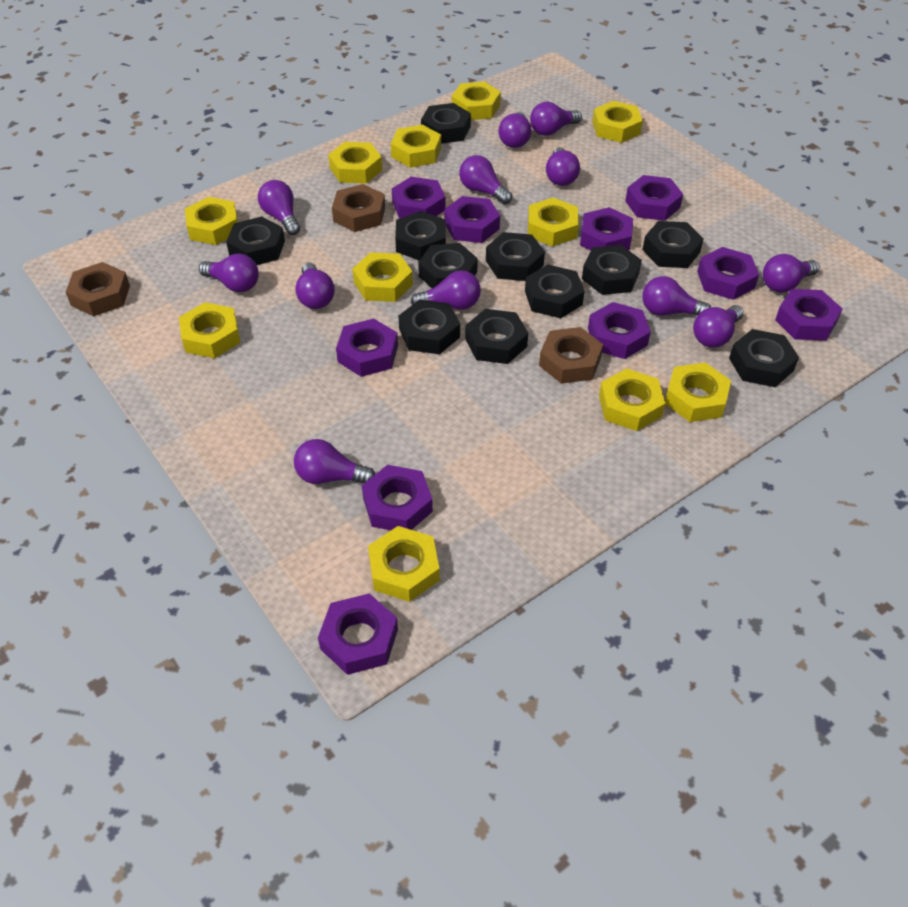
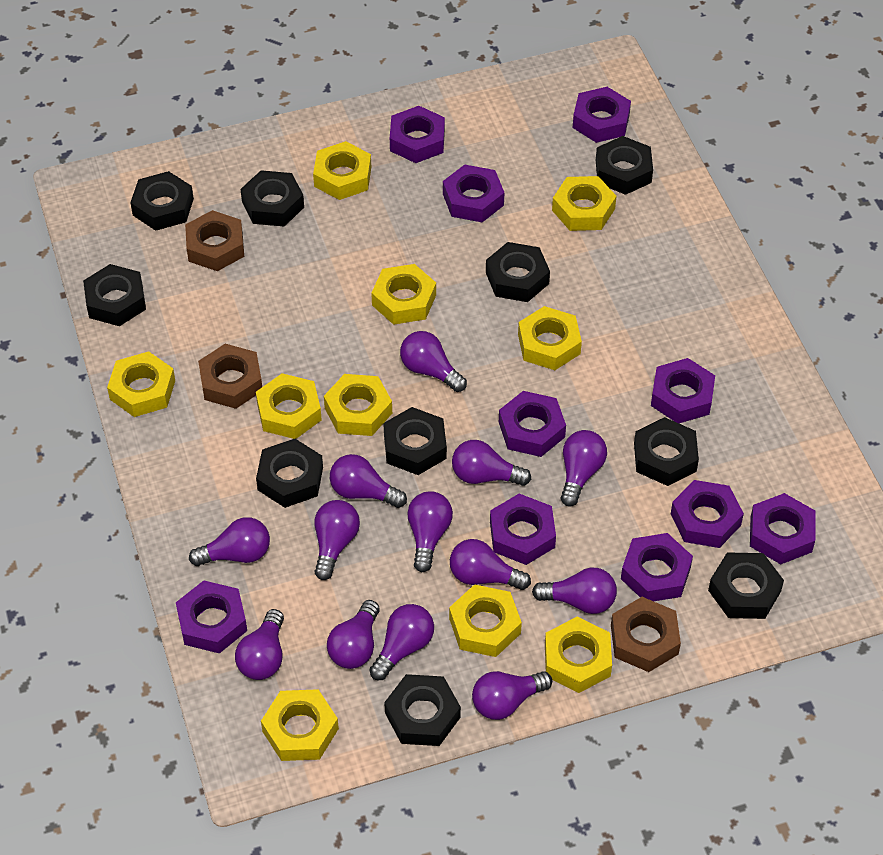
black nut: 11 -> 10
purple light bulb: 12 -> 13
yellow nut: 11 -> 10

